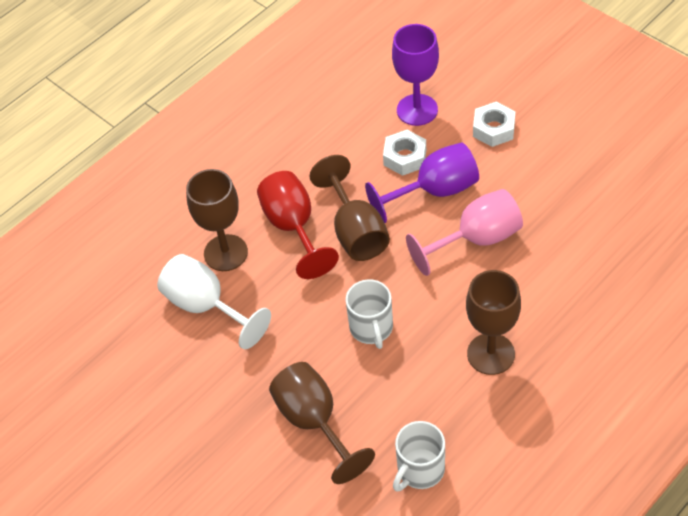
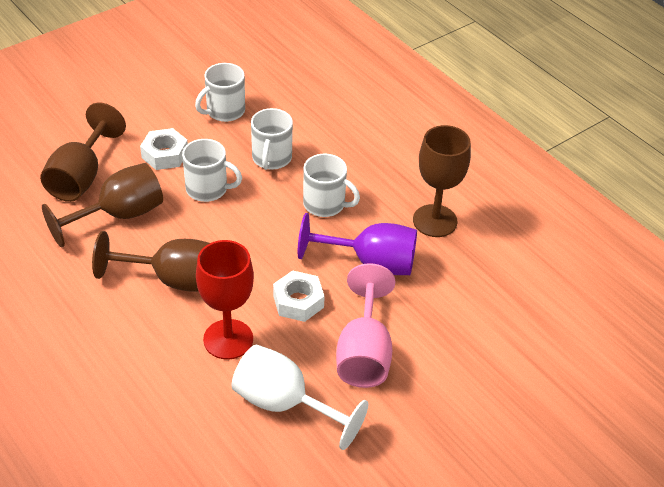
purple goblet: 2 -> 1
white mug: 2 -> 4

